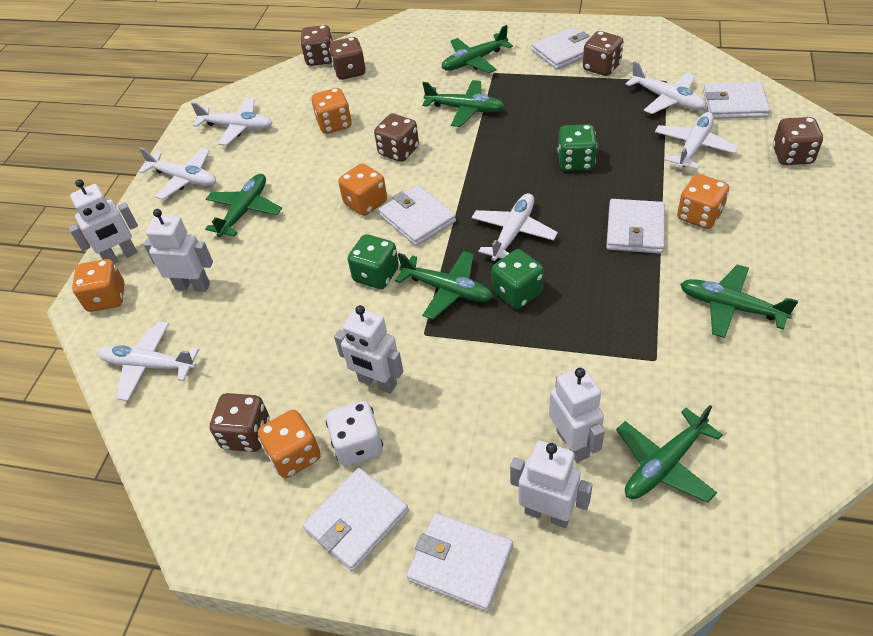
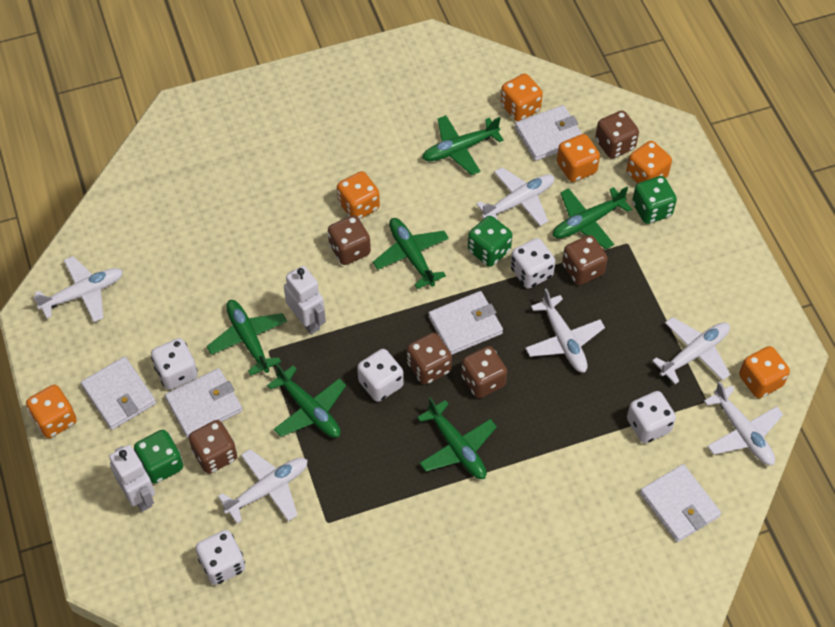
orange dice: 5 -> 6
white dice: 1 -> 5
white robot: 5 -> 2
white wallet: 6 -> 5

